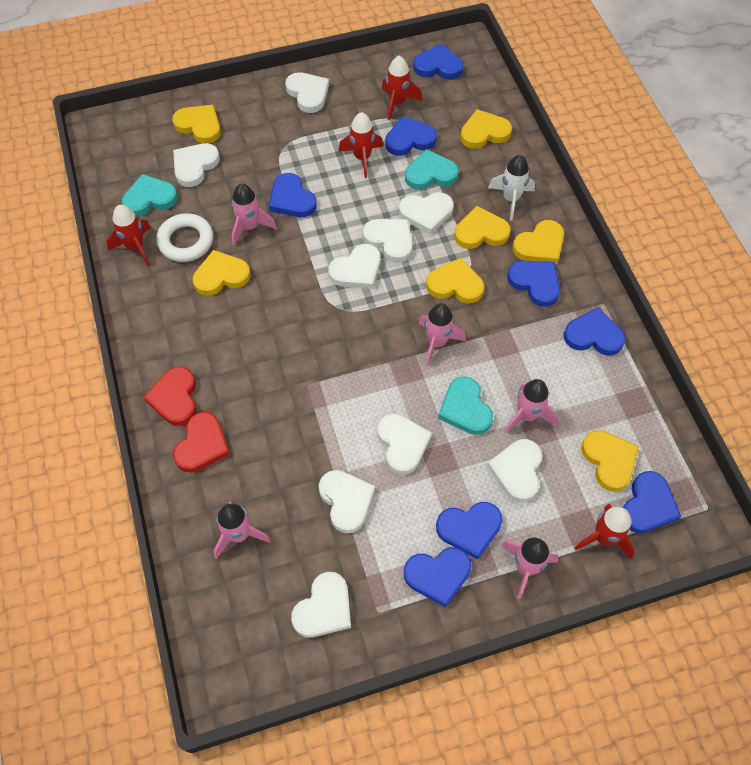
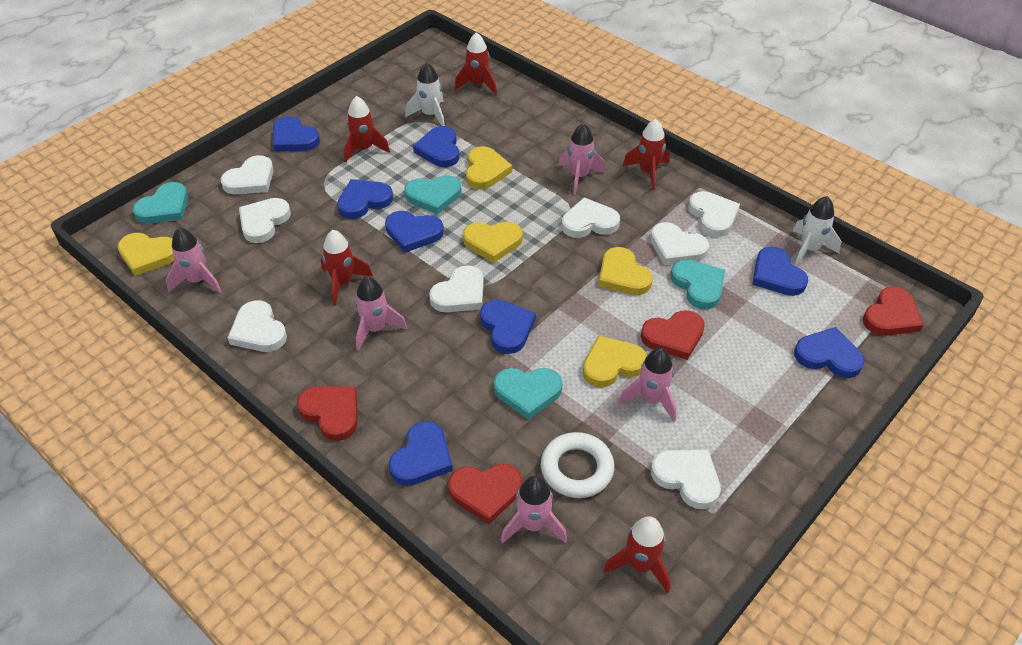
red heart: 2 -> 4
red rocket: 4 -> 5
turquoise heart: 3 -> 4
white heart: 9 -> 8
white rocket: 1 -> 2
yellow heart: 7 -> 5

